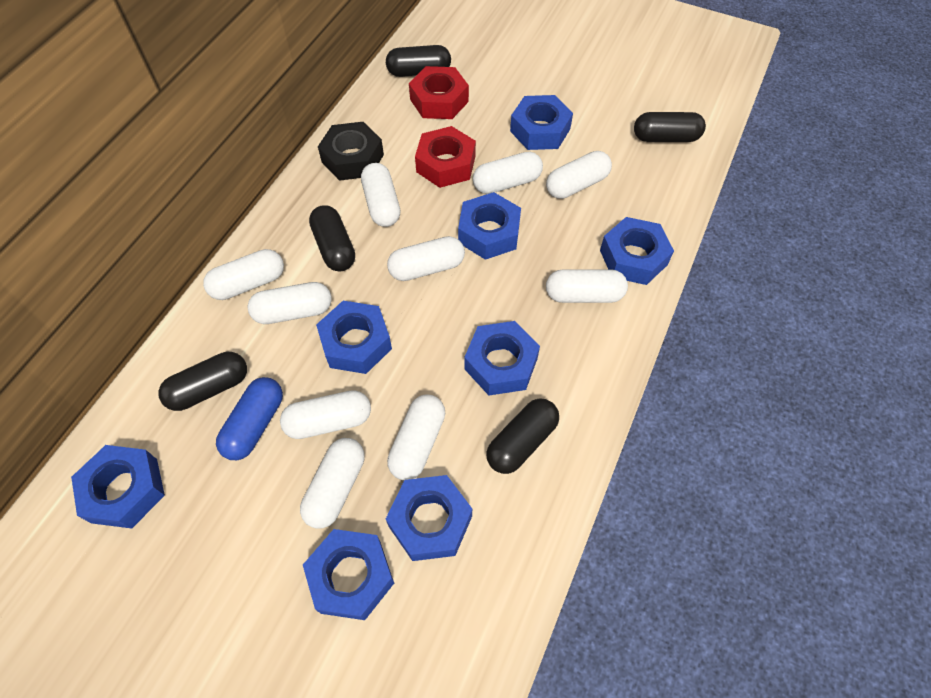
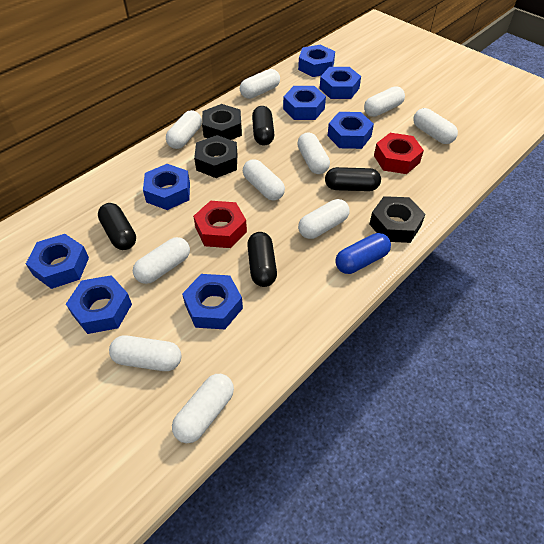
black capsule: 5 -> 4
black nut: 1 -> 3

